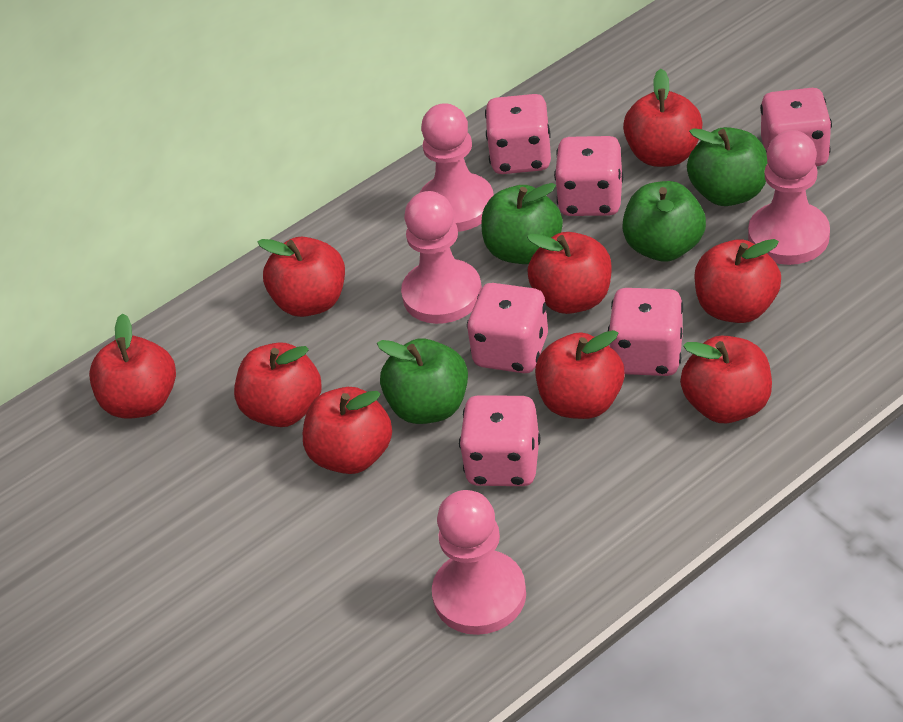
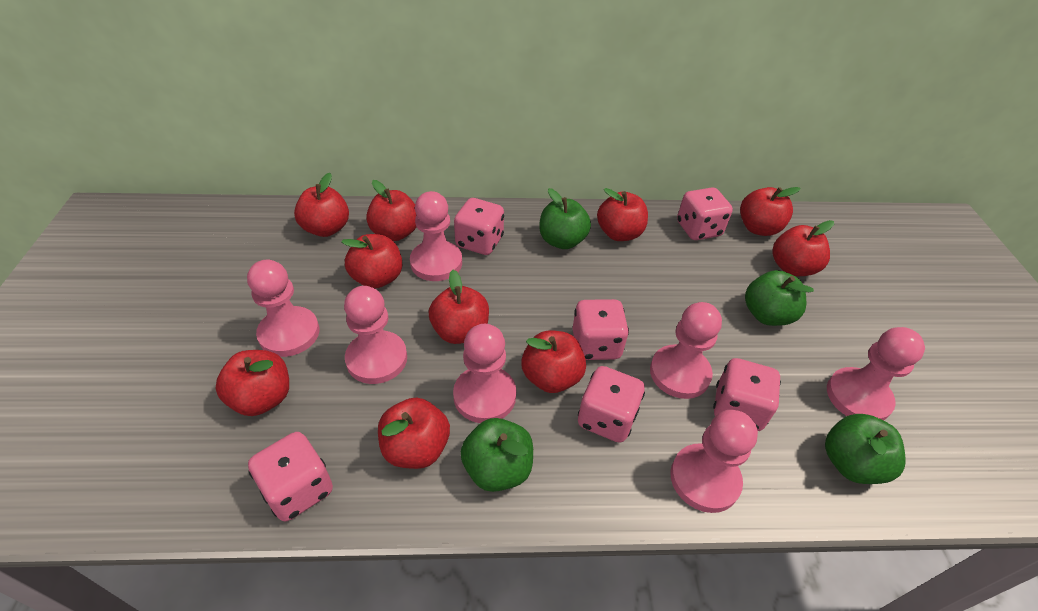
pink pawn: 4 -> 7
red apple: 9 -> 10

